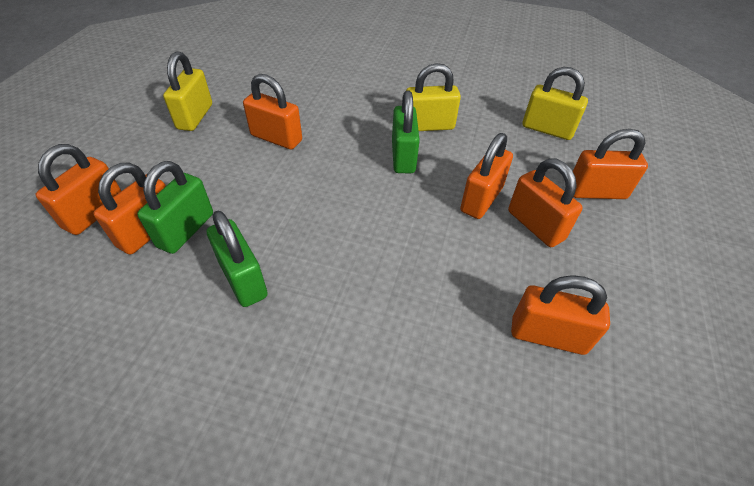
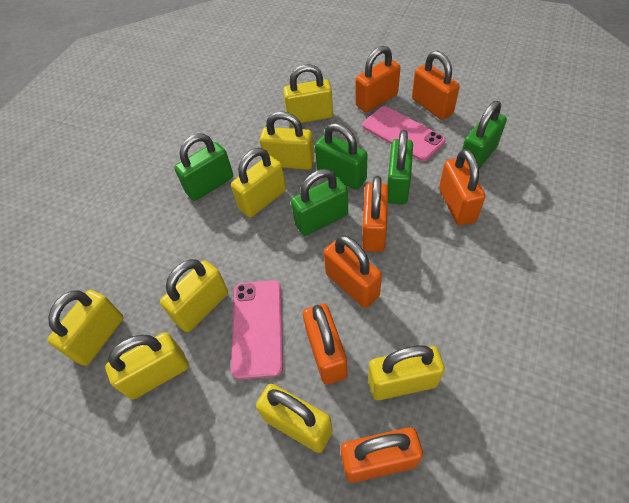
green padlock: 3 -> 5
pink phone: 0 -> 2
yellow padlock: 3 -> 8

